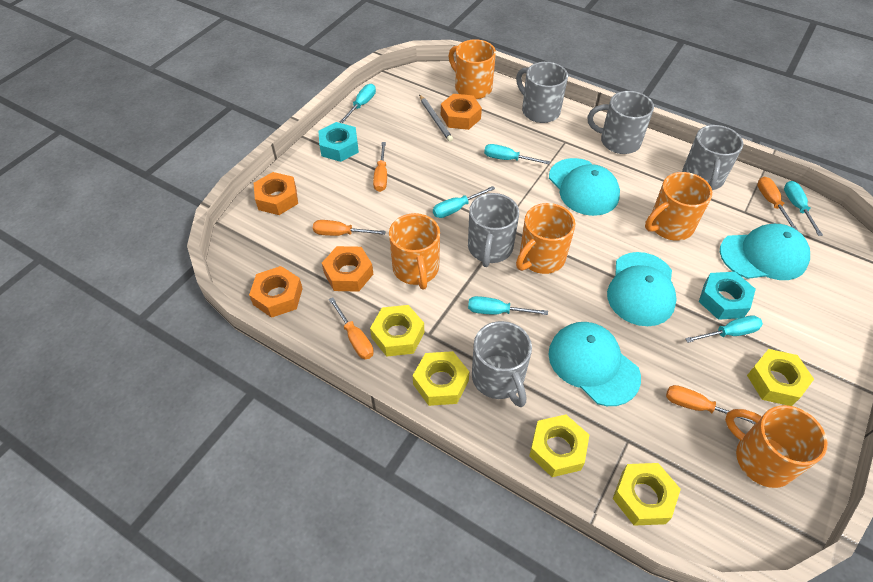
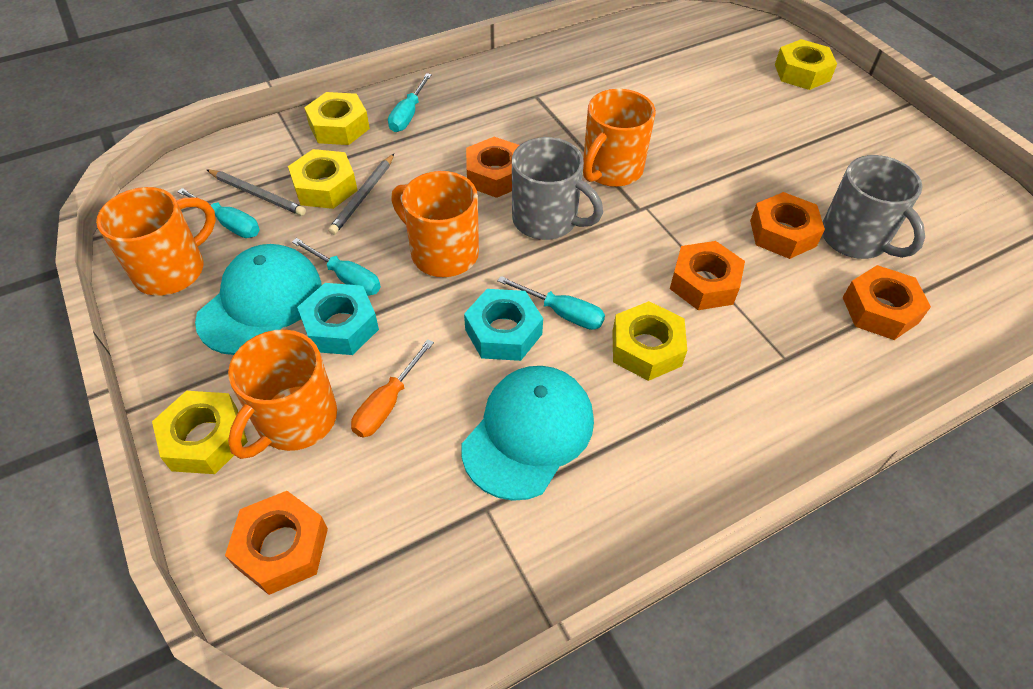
grey mug: 5 -> 2
grey pencil: 1 -> 2
orange mug: 5 -> 4
orange nut: 4 -> 5
orange screwdriver: 5 -> 1
turquoise cap: 4 -> 2
turquoise screwdriver: 6 -> 4

